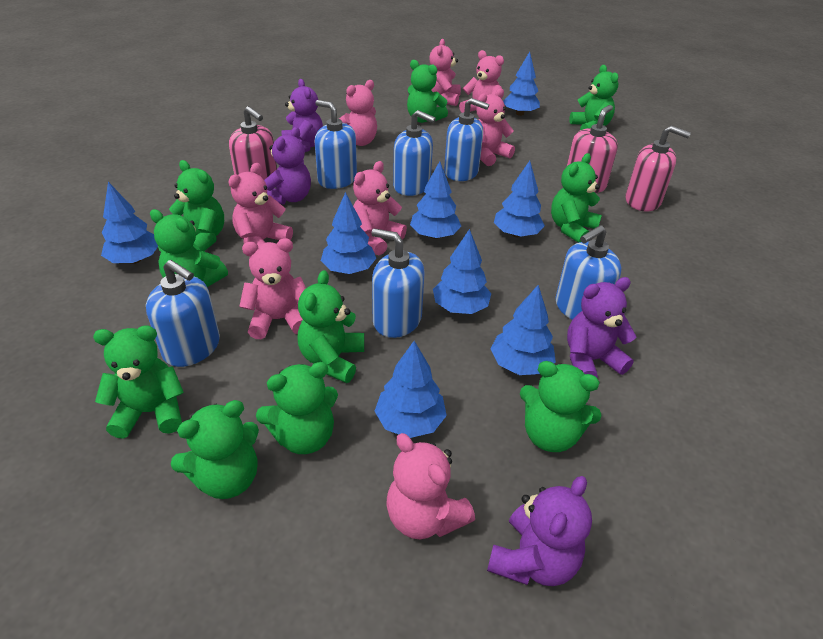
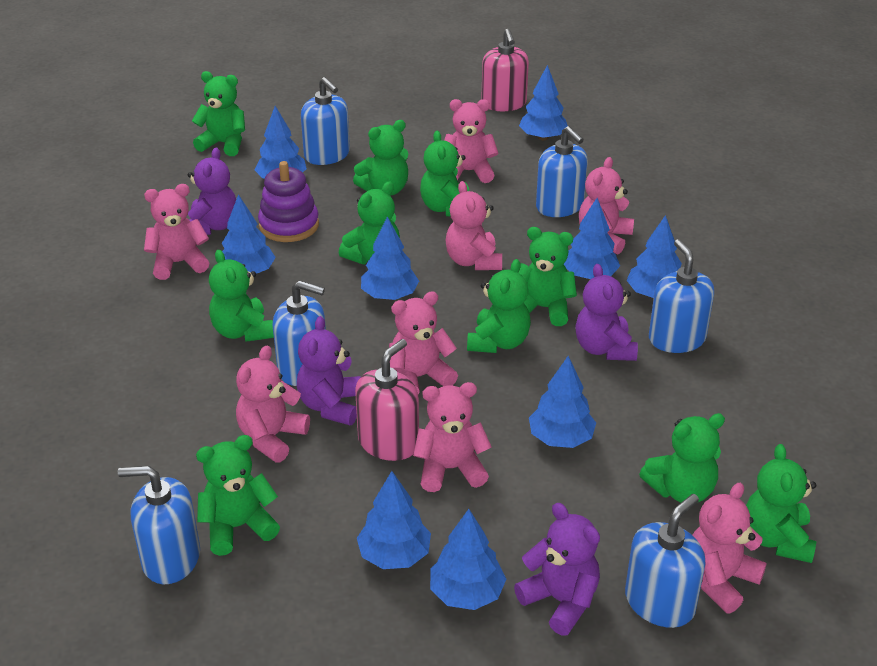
blue tree: 8 -> 9
pink soap dispenser: 3 -> 2
purple stacking toy: 0 -> 1

